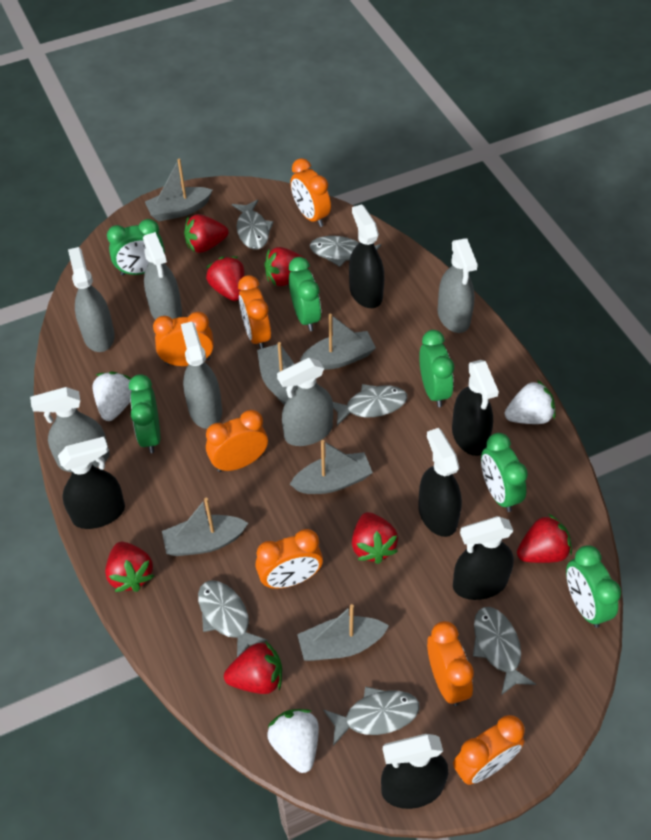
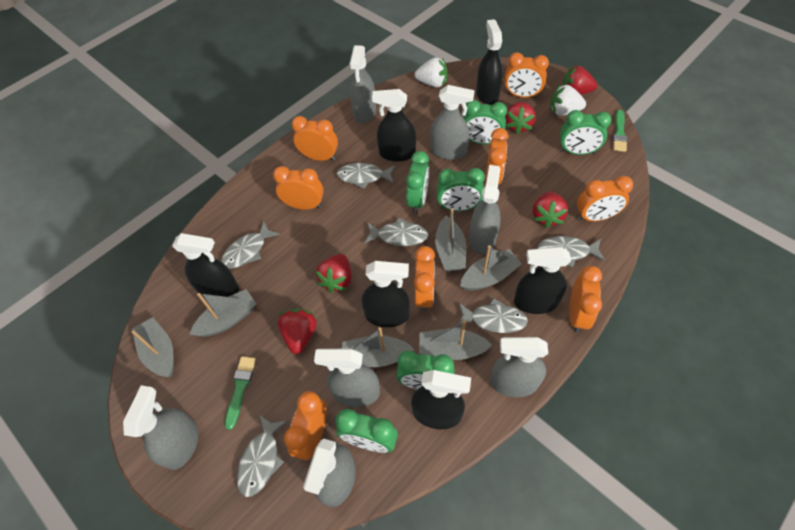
green brush: 0 -> 2
grey spray bottle: 6 -> 7
orange clock: 7 -> 8
red strawberry: 7 -> 5
white strawberry: 3 -> 2

